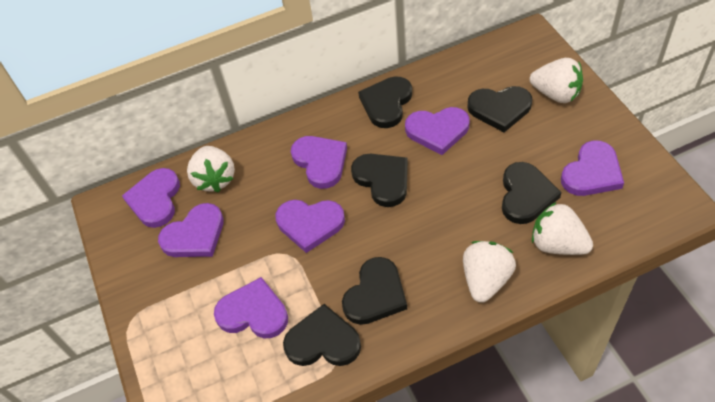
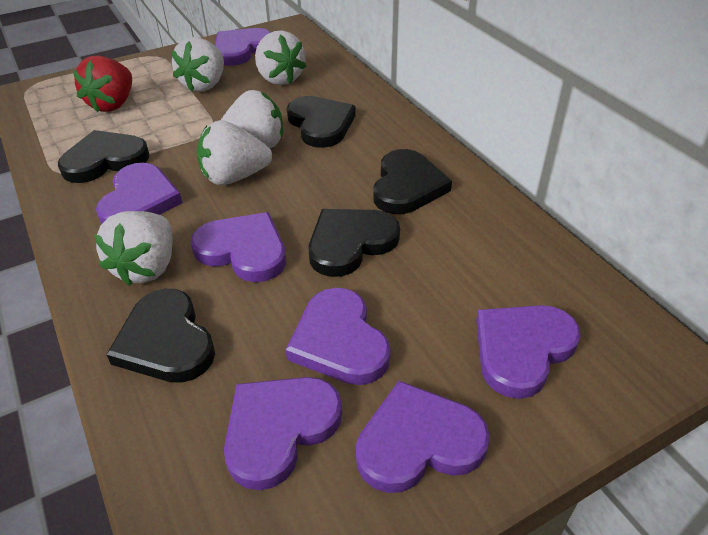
black heart: 6 -> 5
red strawberry: 0 -> 1
white strawberry: 4 -> 5

